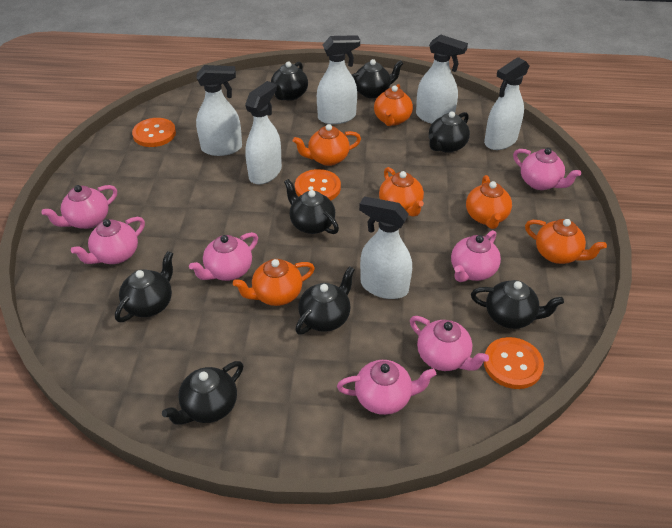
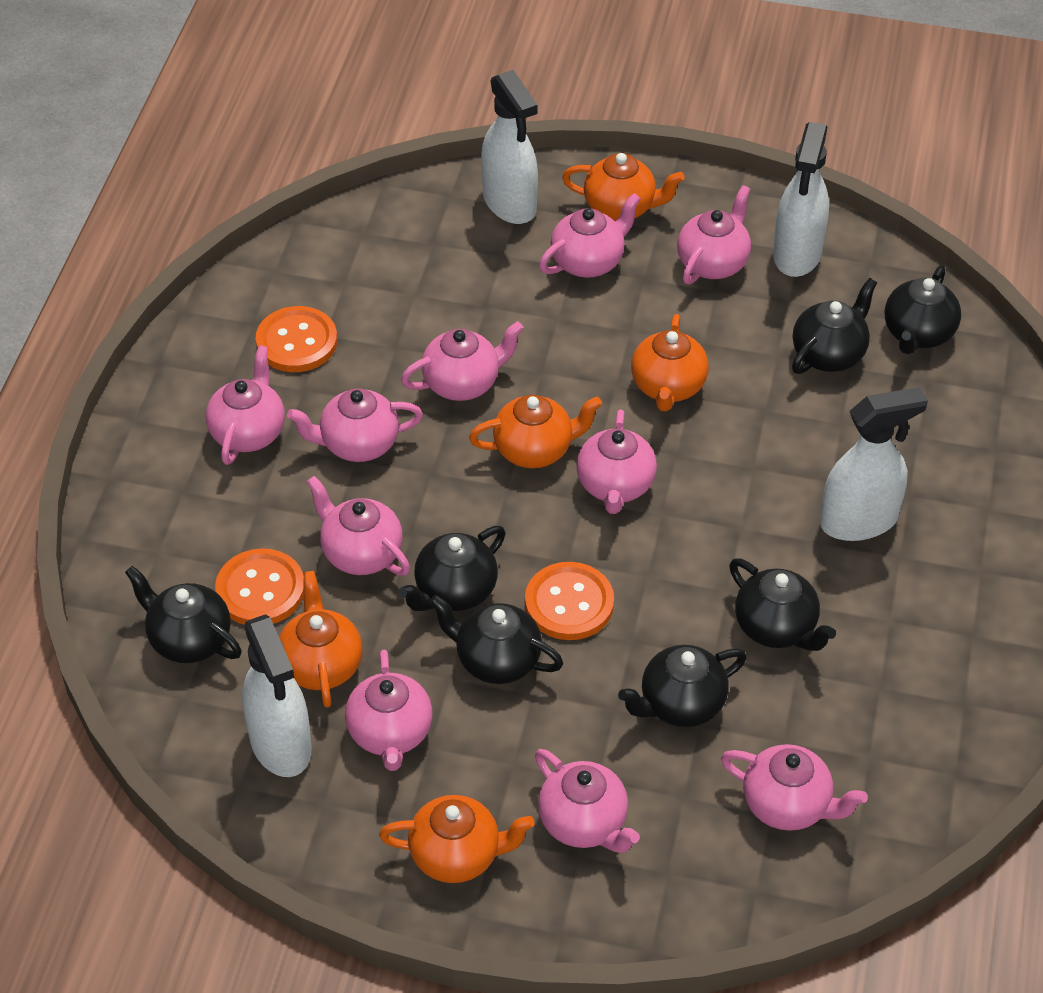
black teapot: 8 -> 7
orange teapot: 6 -> 5
pink teapot: 7 -> 10
white spray bottle: 6 -> 4

